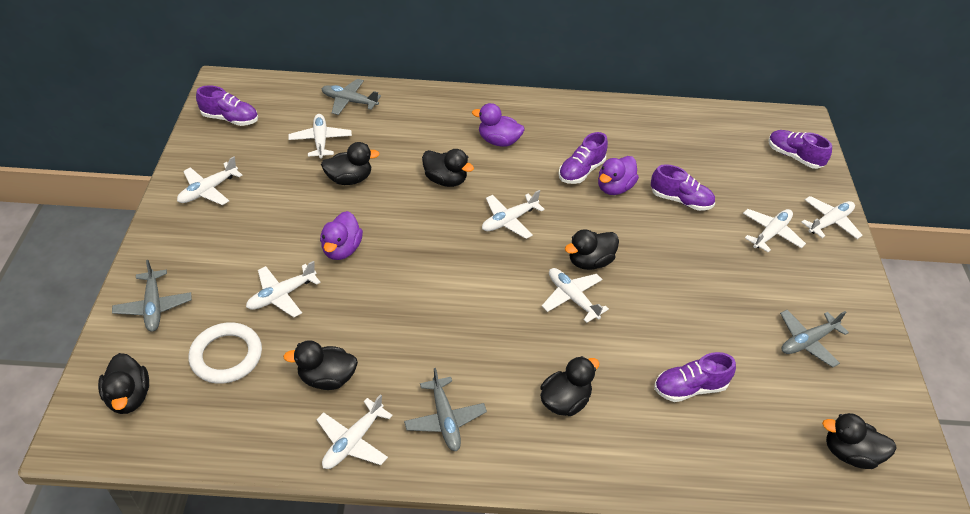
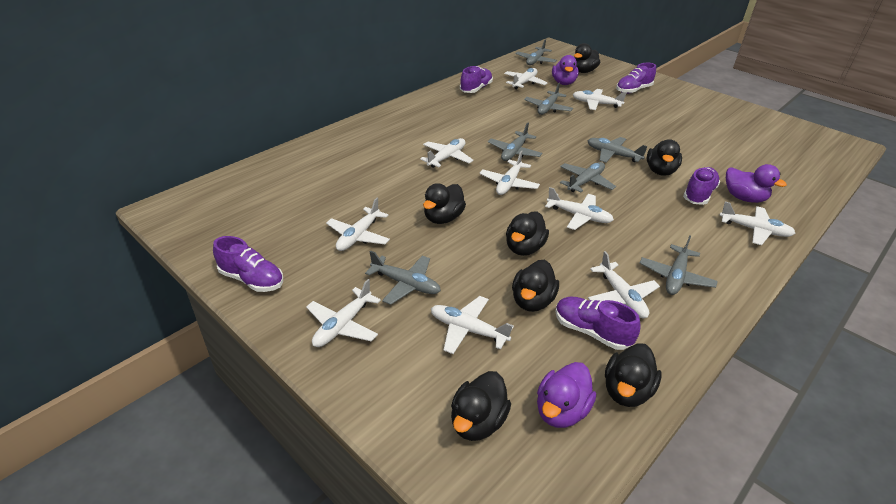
grey plane: 4 -> 7
white plane: 8 -> 10
white ring: 1 -> 0

